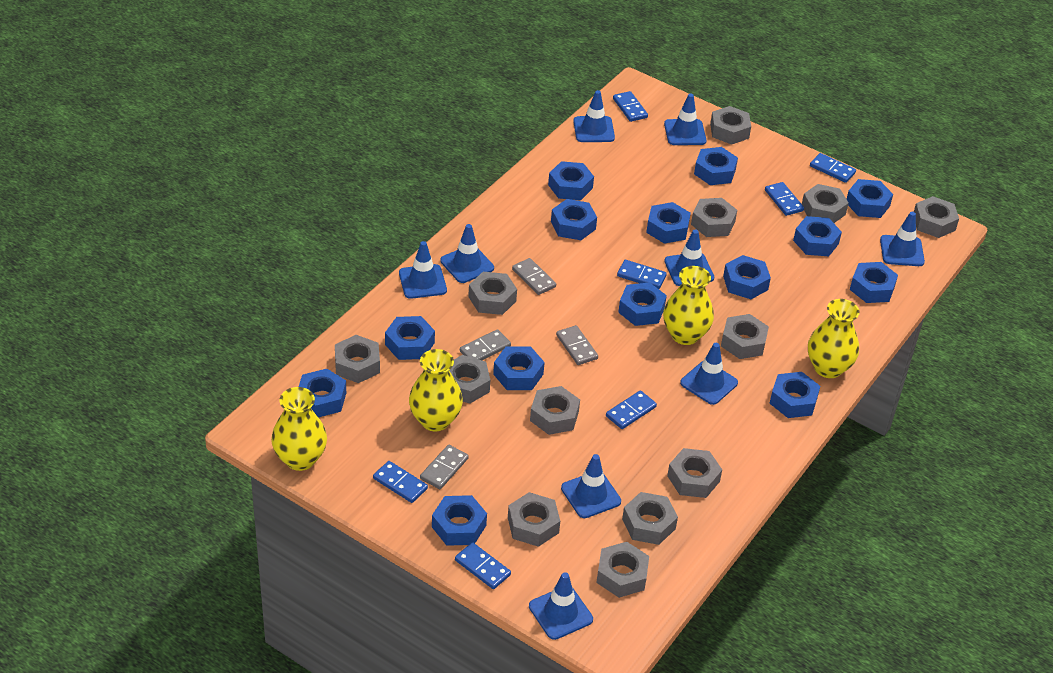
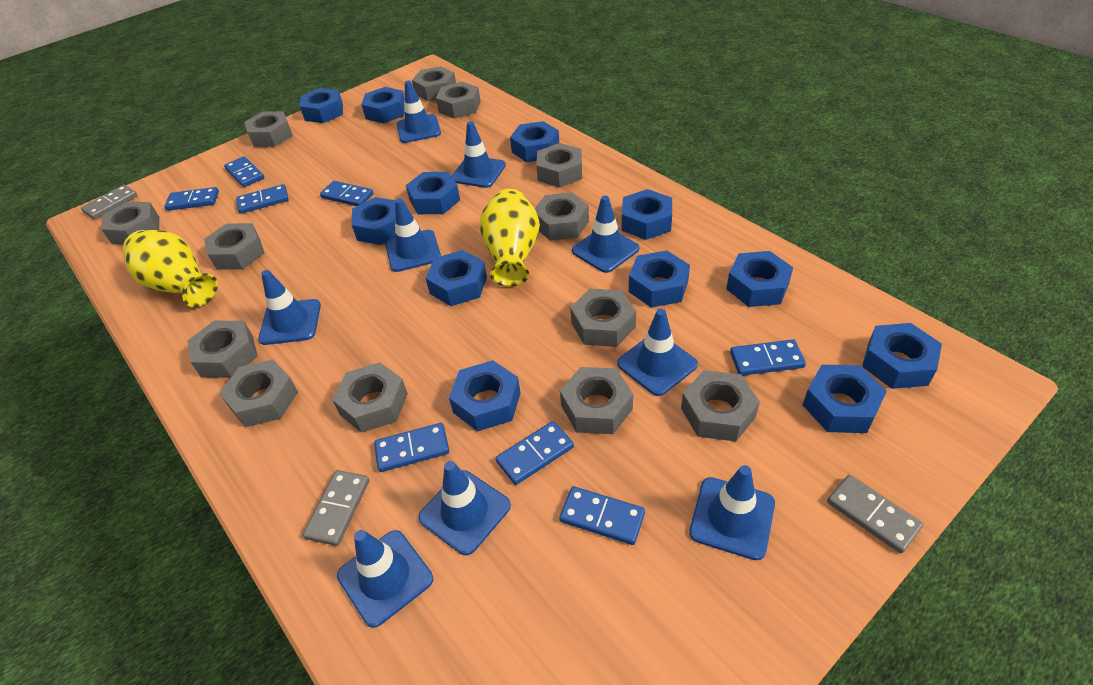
blue domino: 7 -> 8
blue nut: 14 -> 12
grey domino: 4 -> 3
yellow vase: 4 -> 2

